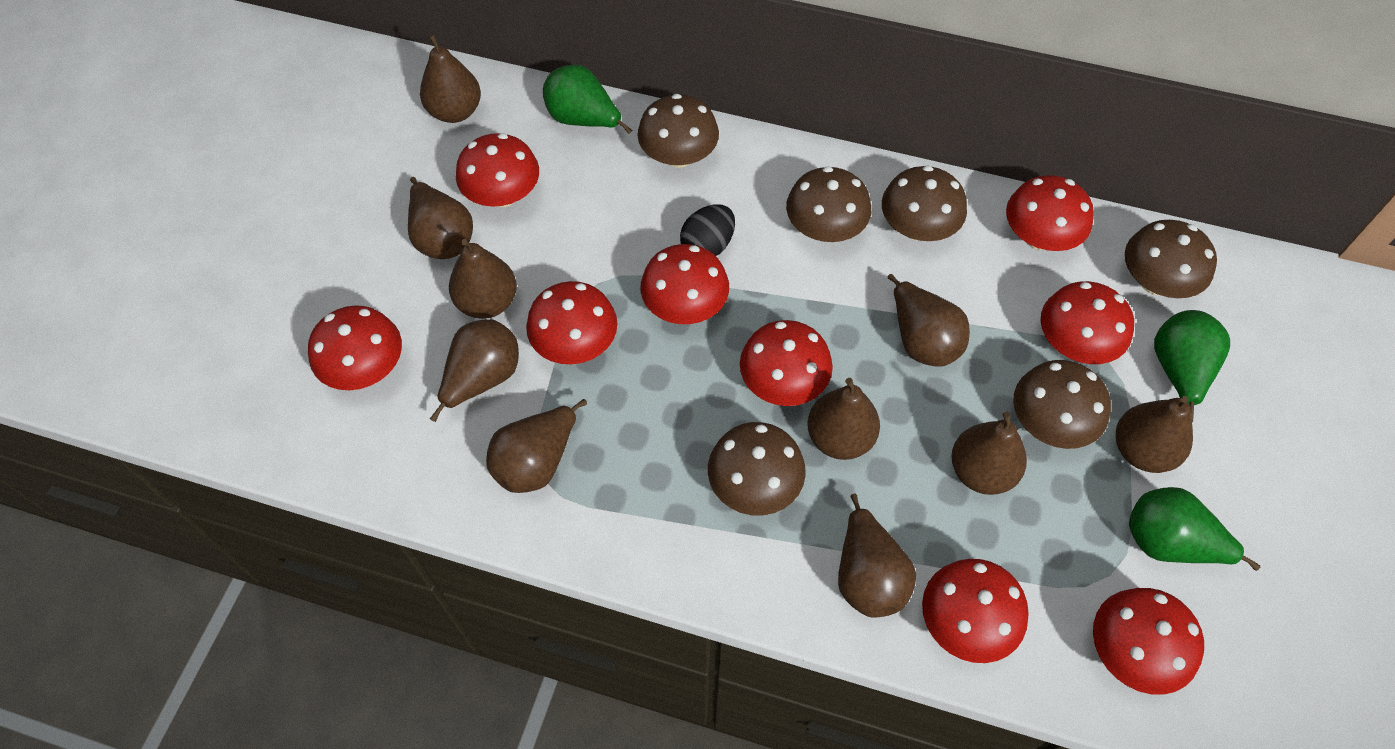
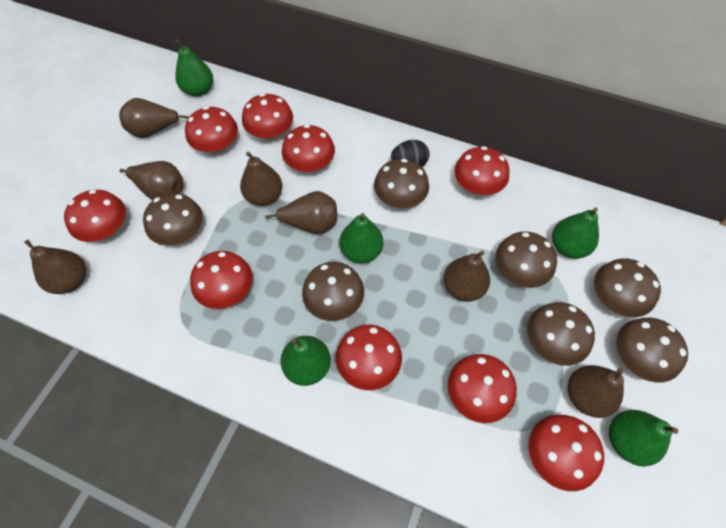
brown mushroom: 6 -> 7
brown pear: 10 -> 7
green pear: 3 -> 5

